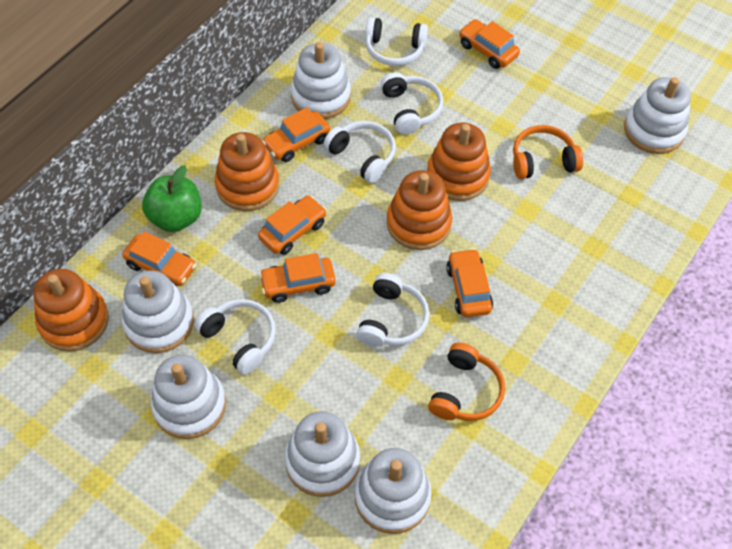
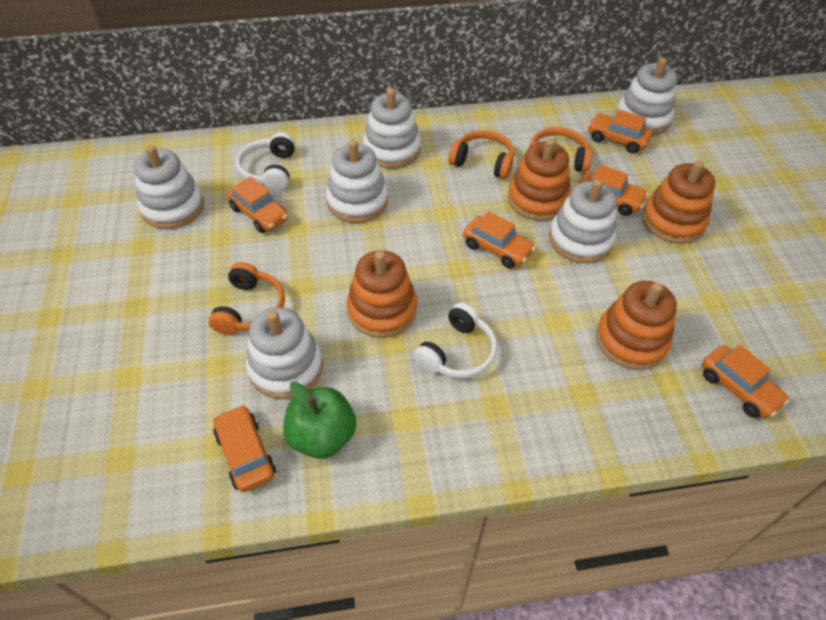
orange headphones: 2 -> 3
white headphones: 5 -> 2

